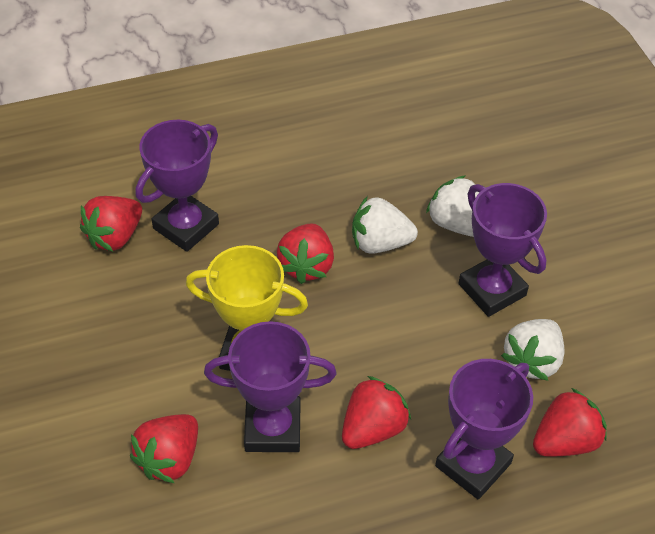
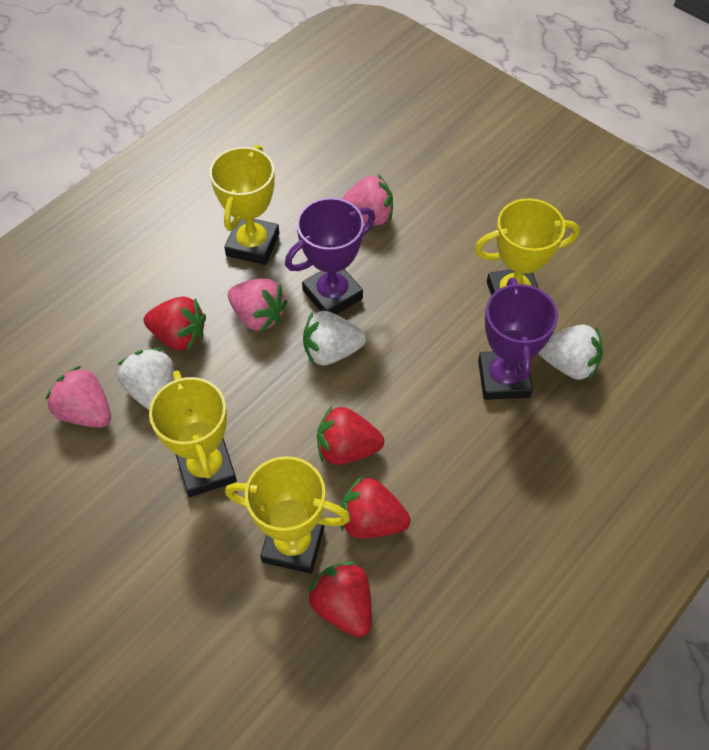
pink strawberry: 0 -> 3
purple trophy: 4 -> 2
red strawberry: 5 -> 4
yellow trophy: 1 -> 4

